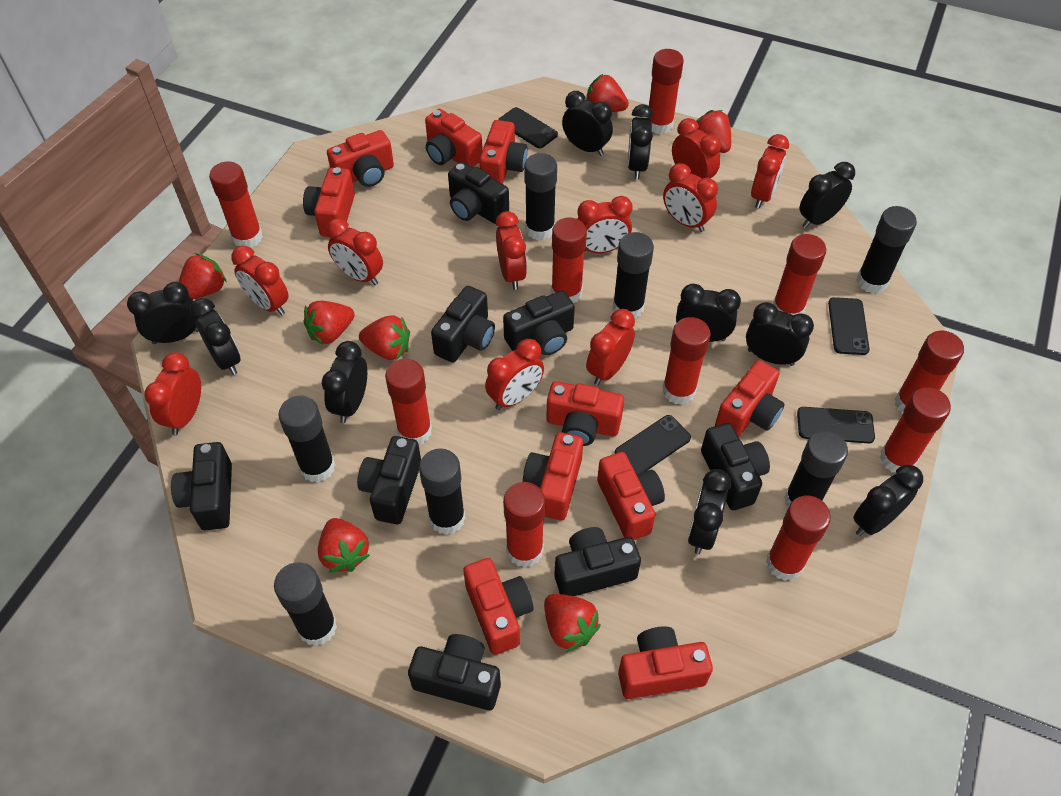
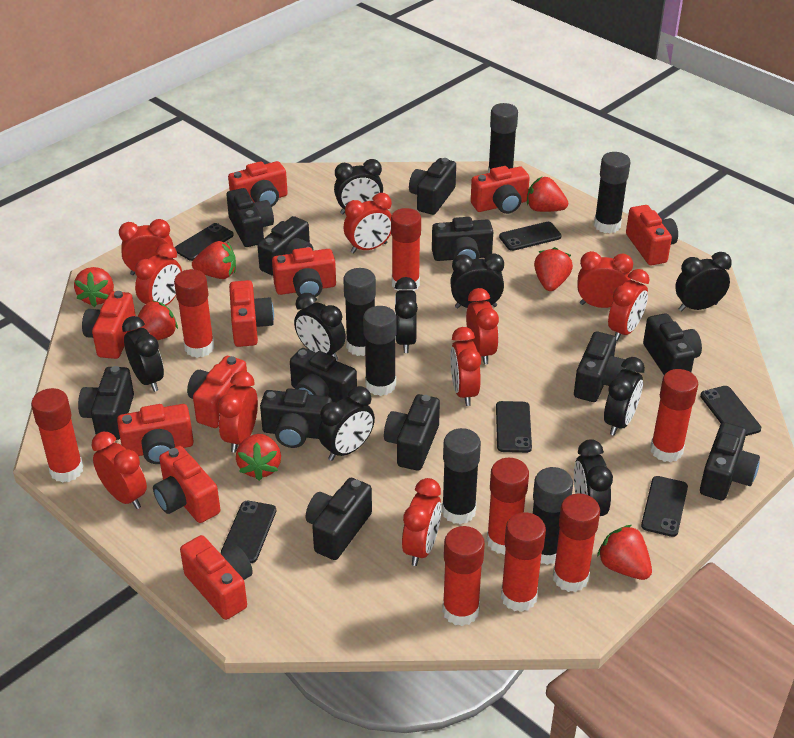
black camera: 8 -> 12
black clock: 10 -> 9
black glue stick: 7 -> 6
black phone: 4 -> 6
red glue stick: 10 -> 8

